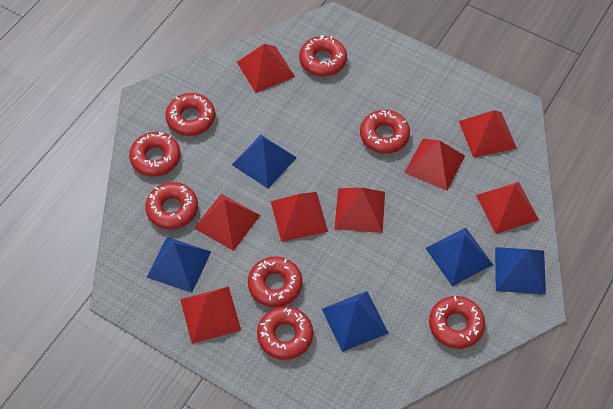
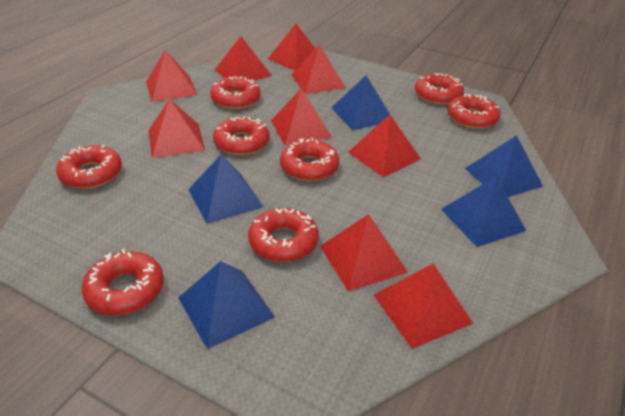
red pyramid: 8 -> 9

